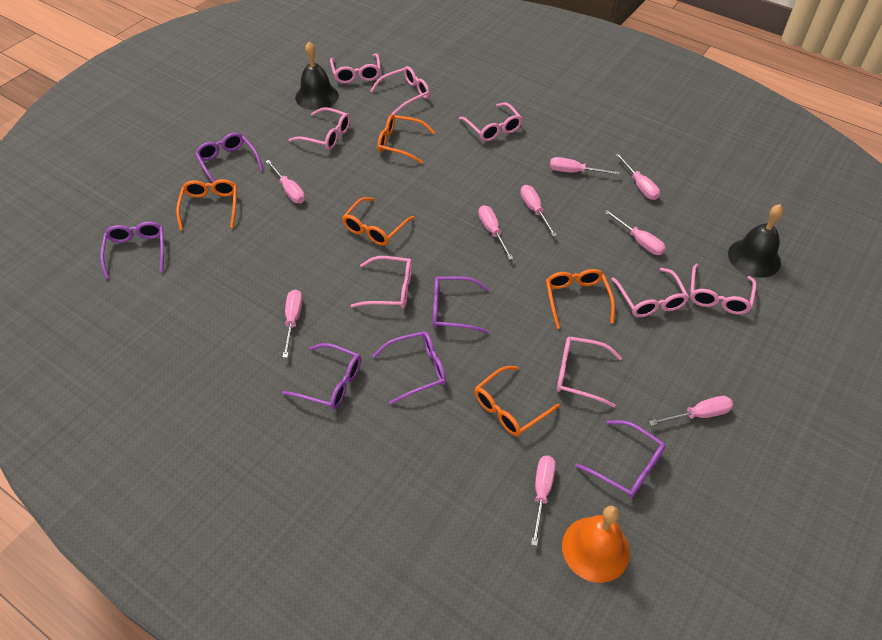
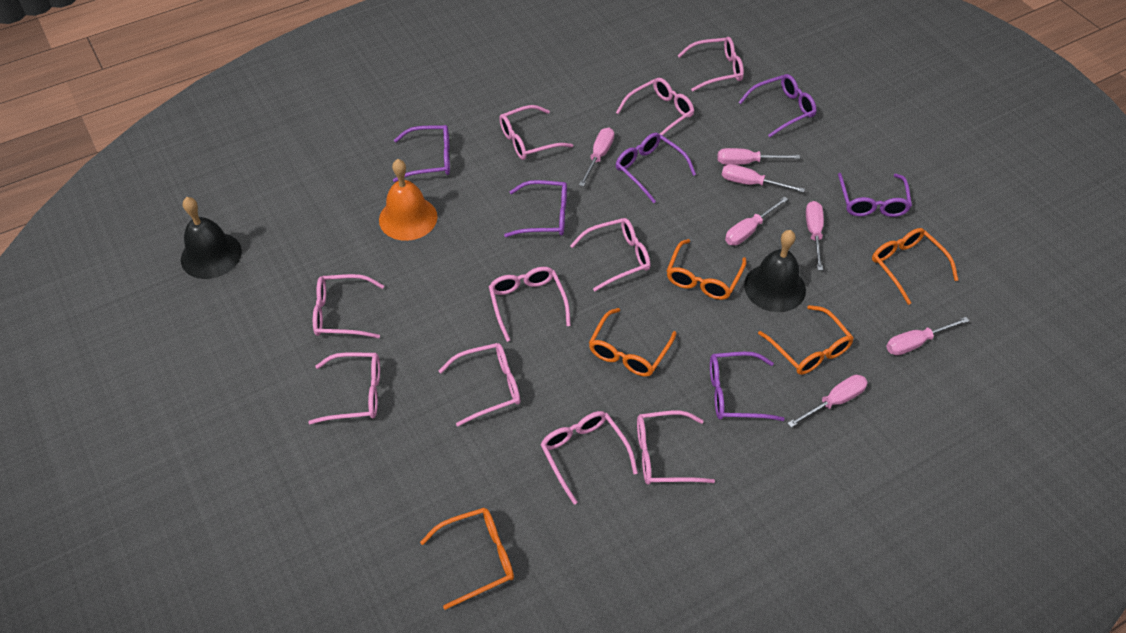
pink glasses: 8 -> 10
pink screwdriver: 9 -> 7

